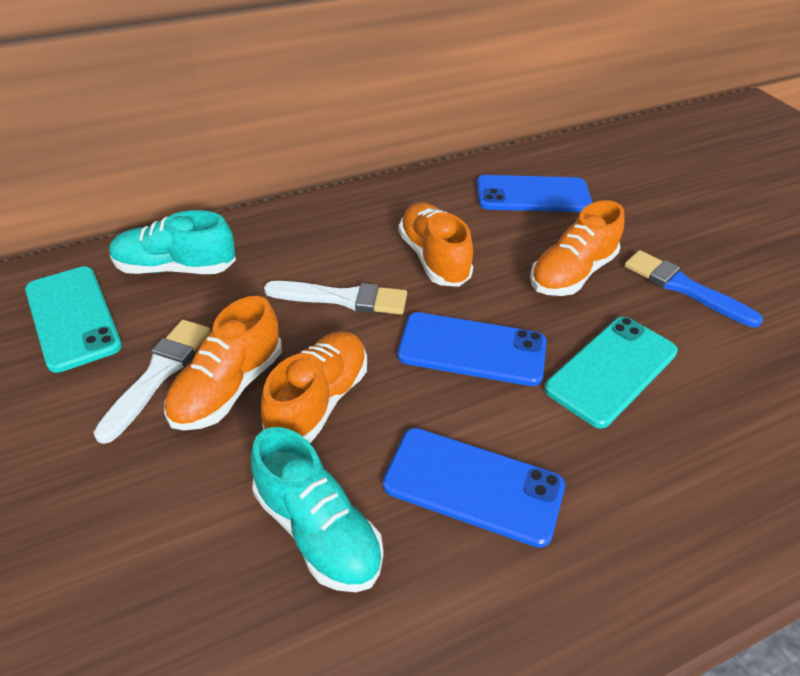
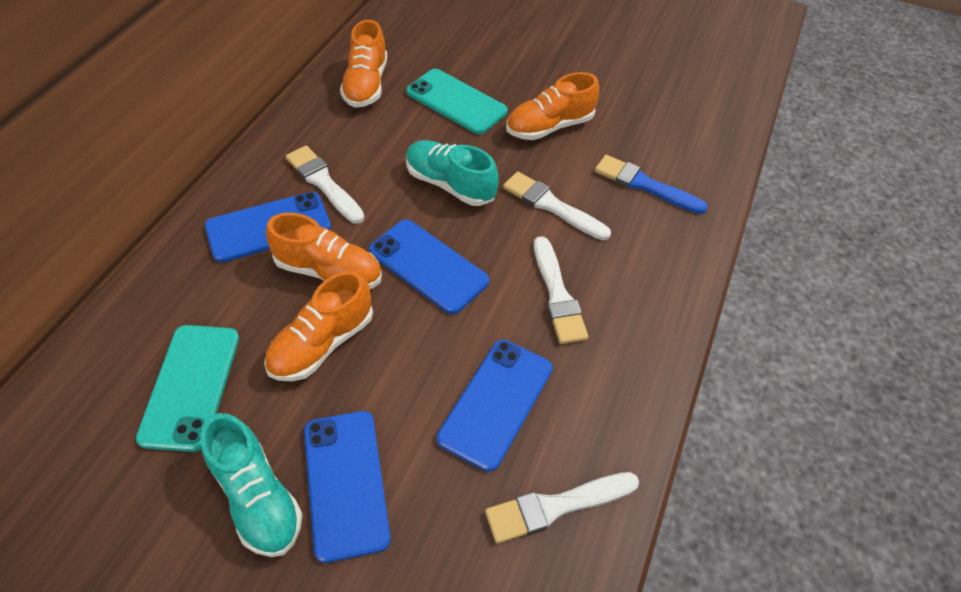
blue phone: 3 -> 4
white brush: 2 -> 4

